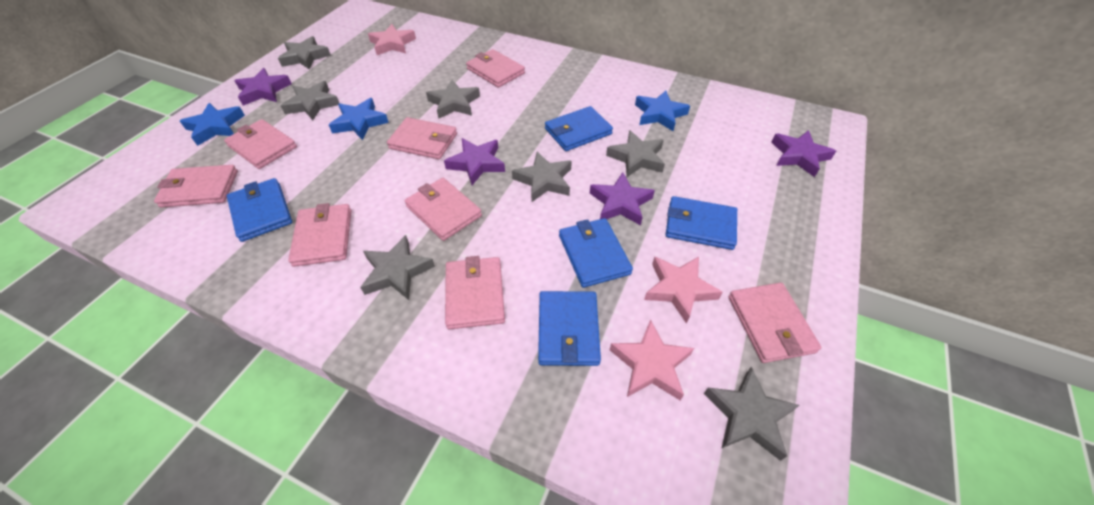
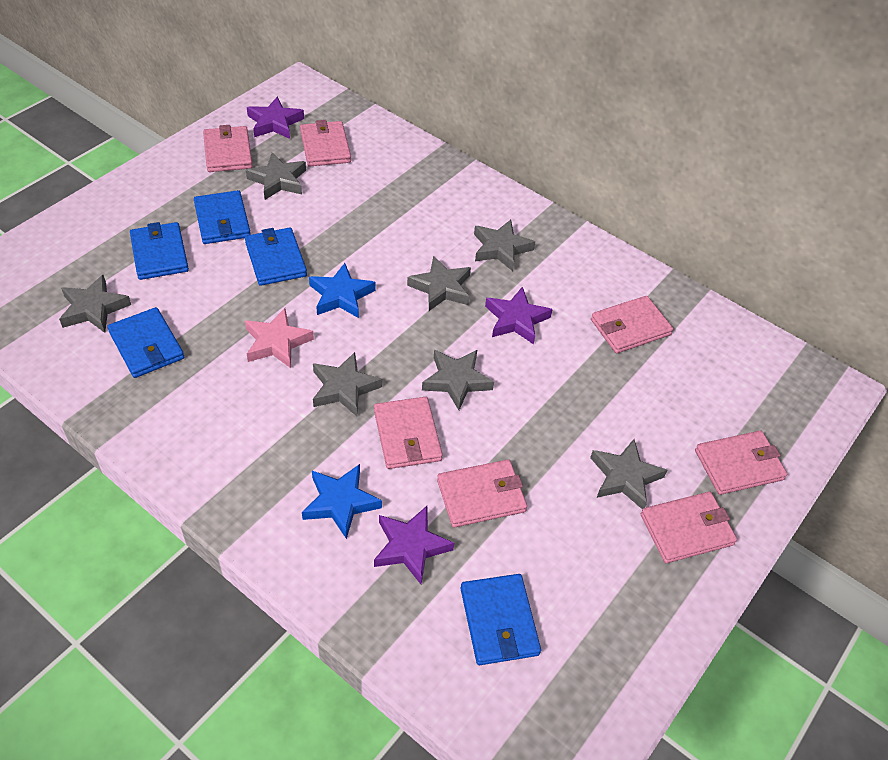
blue star: 3 -> 2
pink star: 3 -> 1
pink wallet: 8 -> 7
purple star: 4 -> 3

